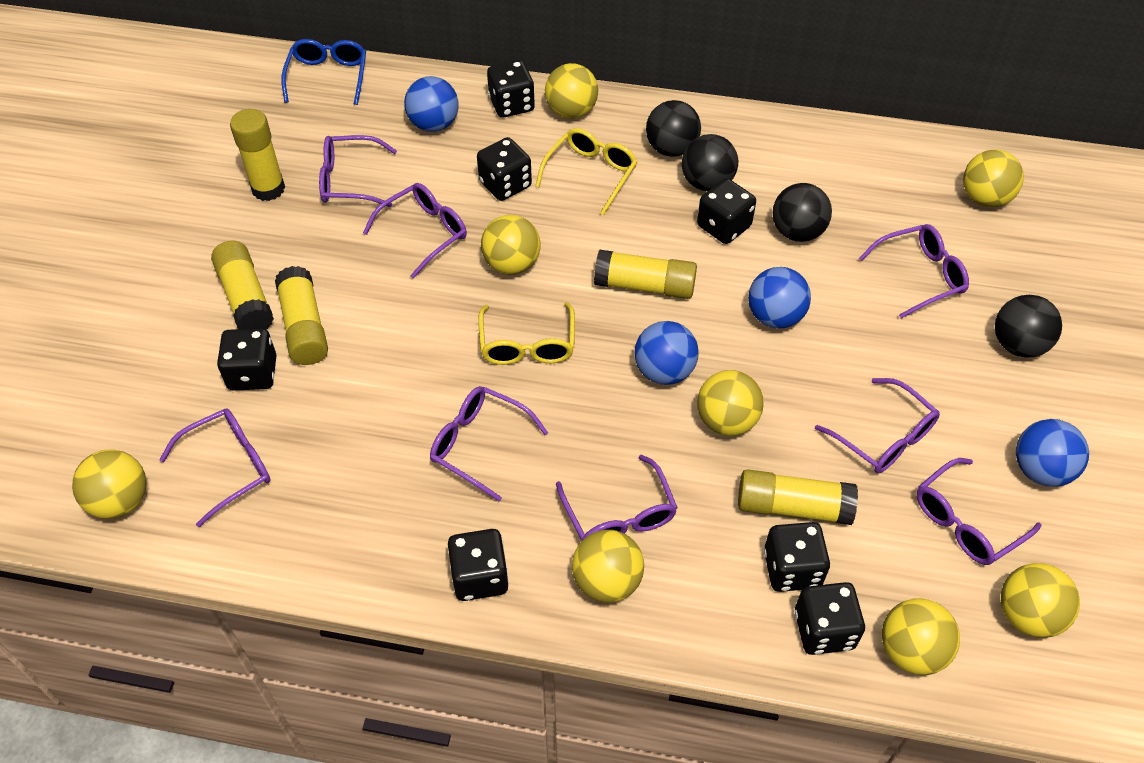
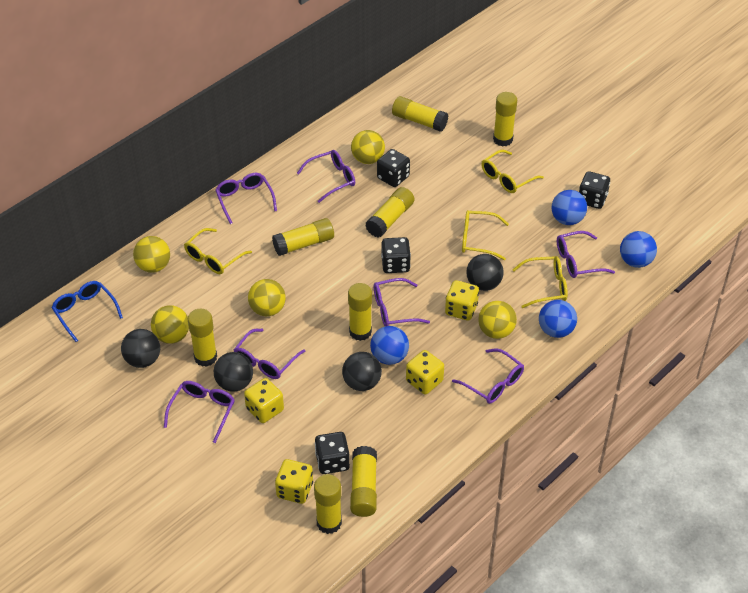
black dice: 7 -> 4
purple glasses: 8 -> 7
yellow ball: 8 -> 5
yellow dice: 0 -> 4
yellow glasses: 2 -> 4
yellow glue stick: 5 -> 8

